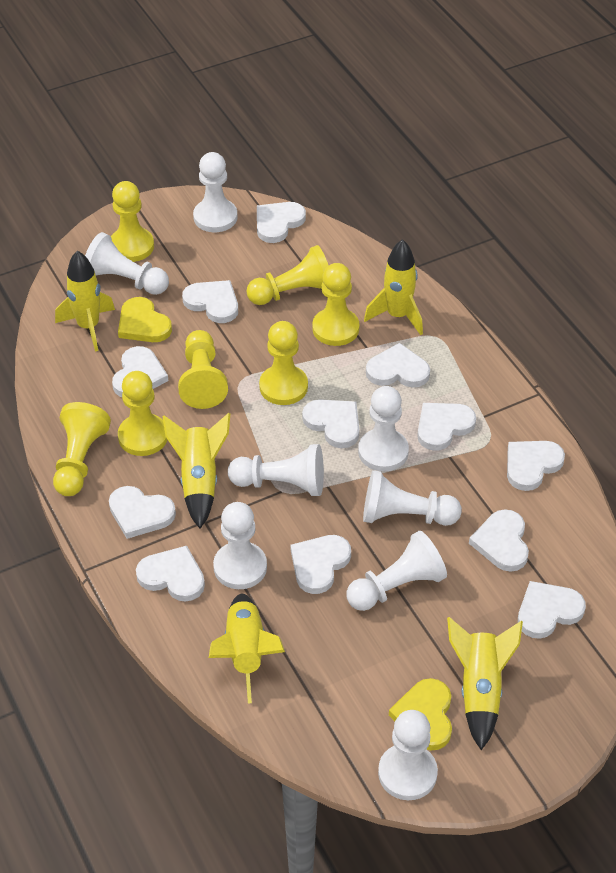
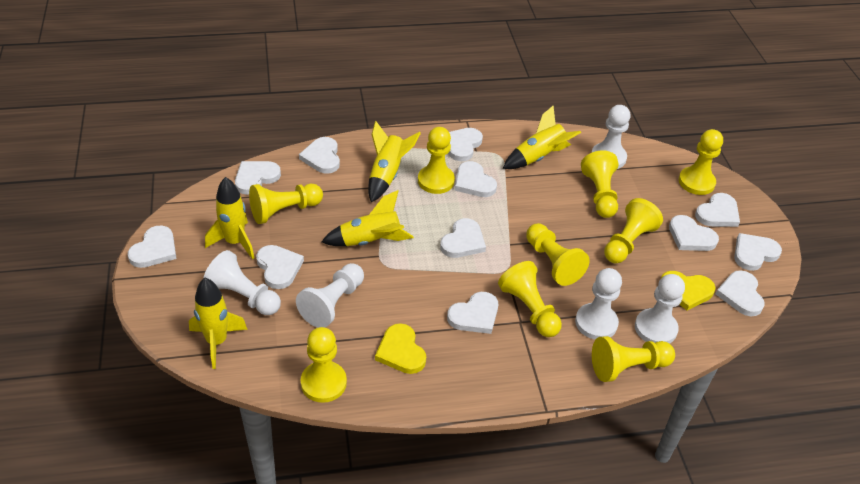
white pawn: 8 -> 5
yellow pawn: 7 -> 9

